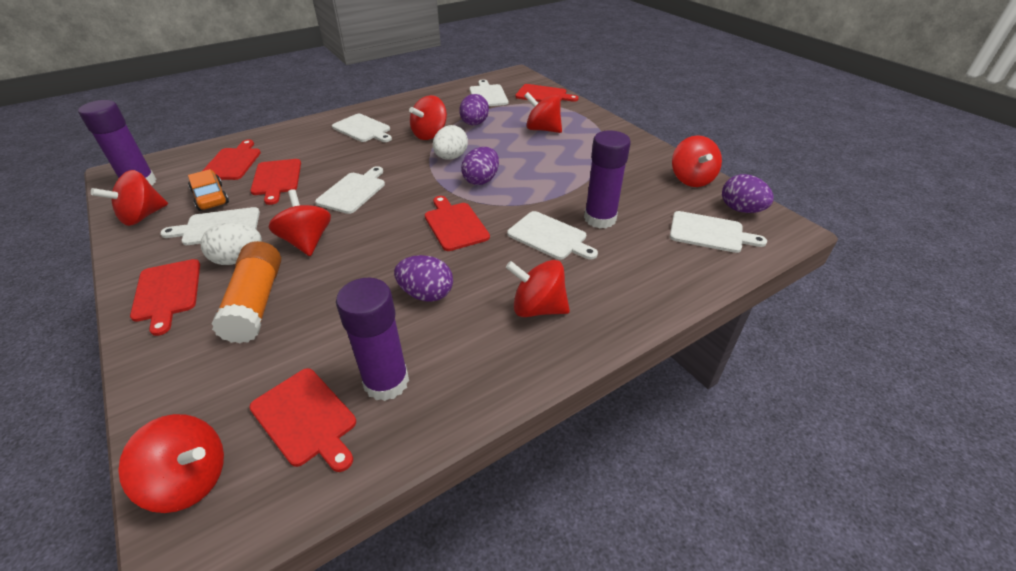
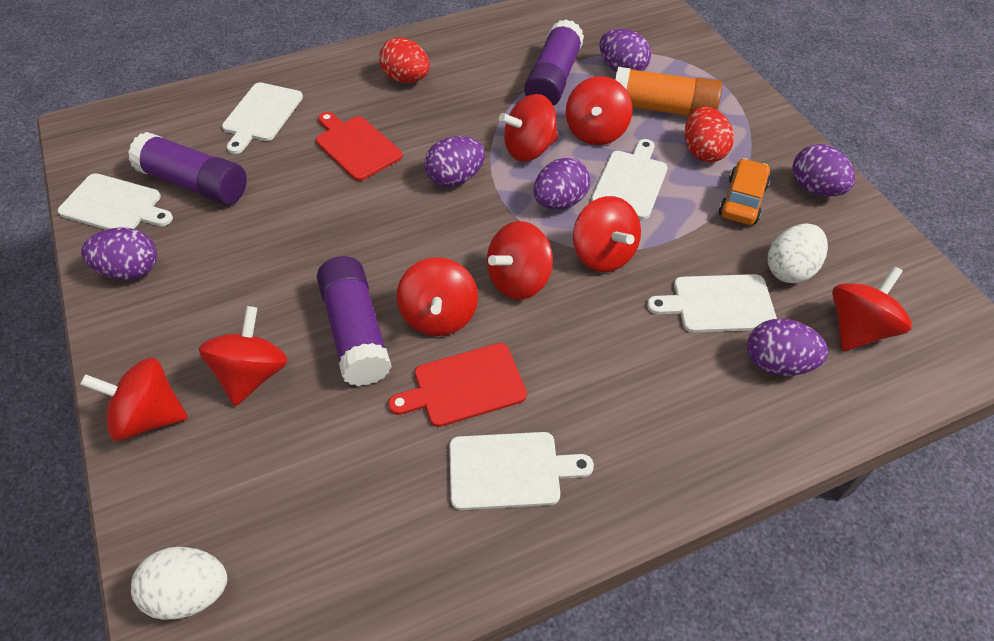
purple egg: 4 -> 6
red cutting board: 6 -> 2
red egg: 0 -> 2
red spinning top: 7 -> 8
white cutting board: 6 -> 5

